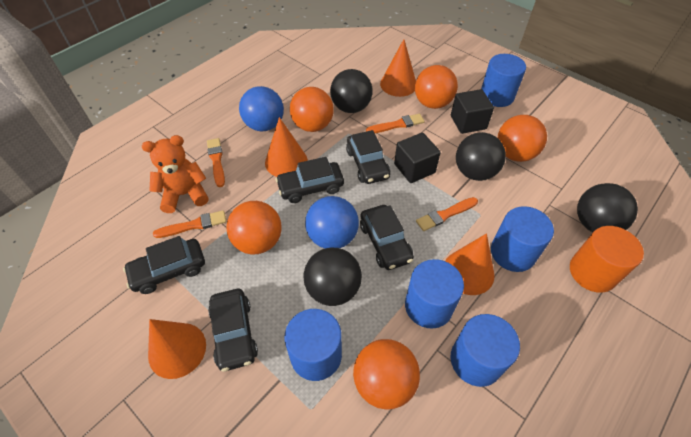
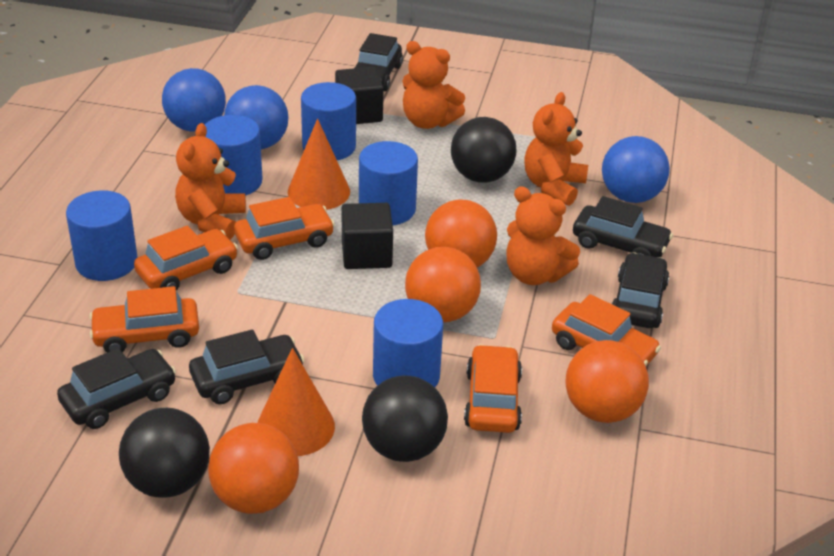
black ball: 4 -> 3
blue ball: 2 -> 3
orange ball: 5 -> 4
orange brush: 4 -> 0
orange car: 0 -> 5
orange cone: 4 -> 2
orange cylinder: 1 -> 0
orange teddy bear: 1 -> 4

